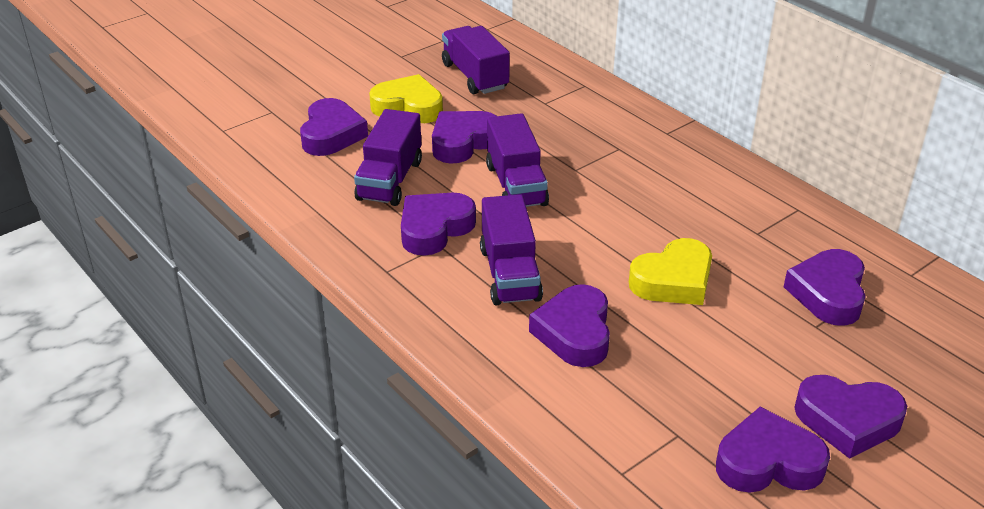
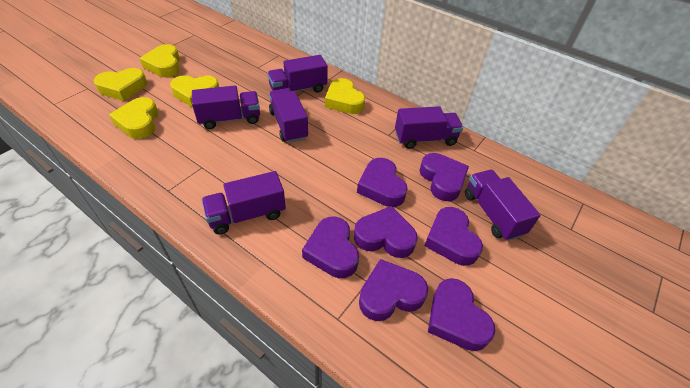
purple truck: 4 -> 6
yellow heart: 2 -> 5

